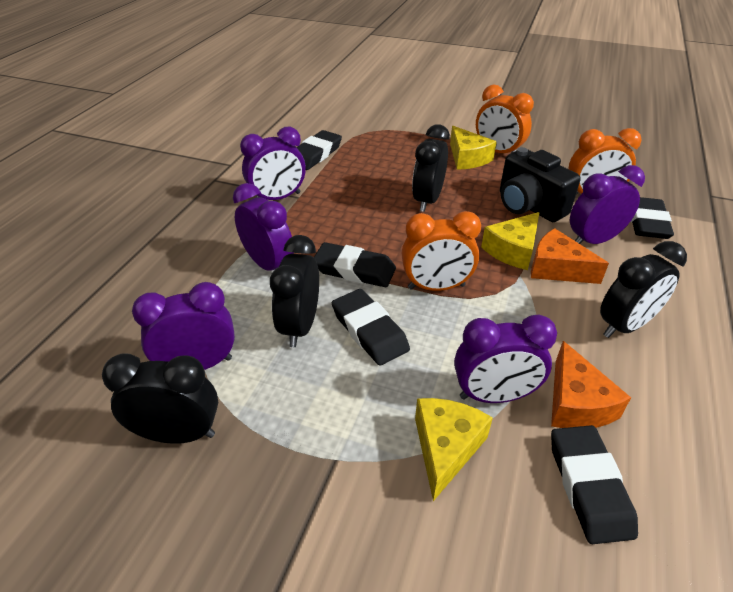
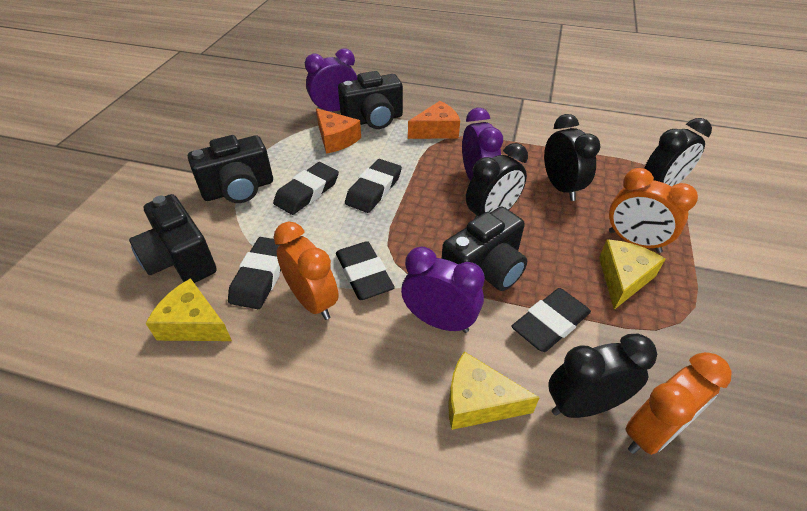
black camera: 1 -> 4
purple clock: 5 -> 3

